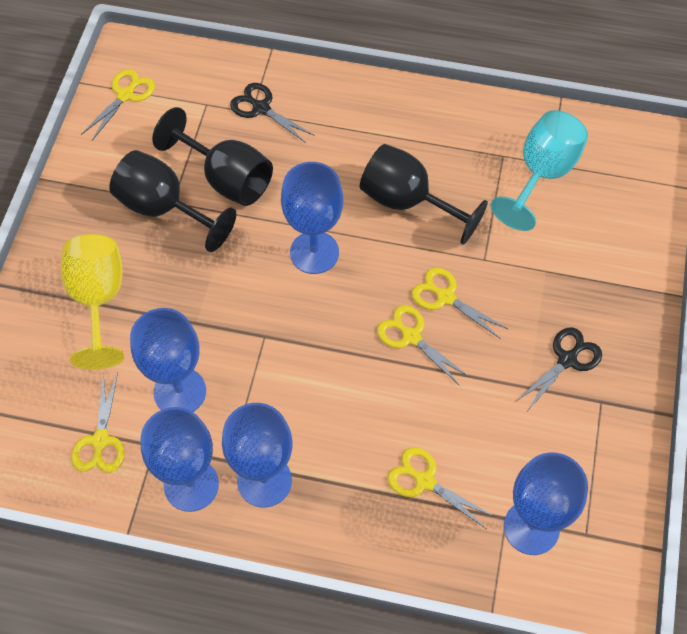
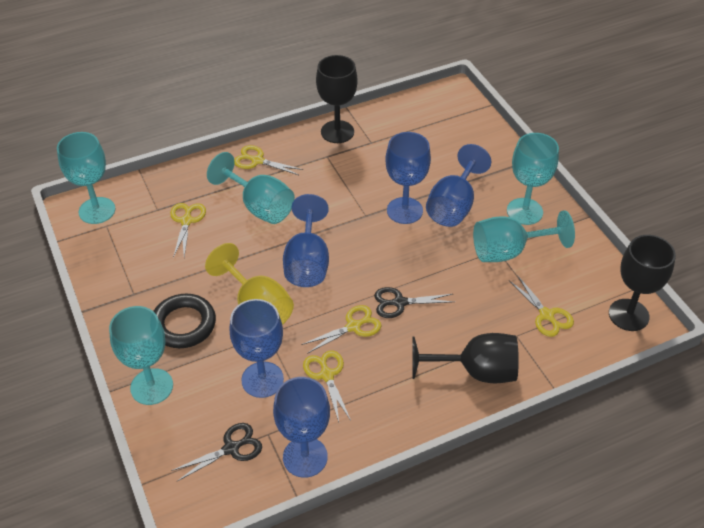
black ring: 0 -> 1
turquoise goblet: 1 -> 5

